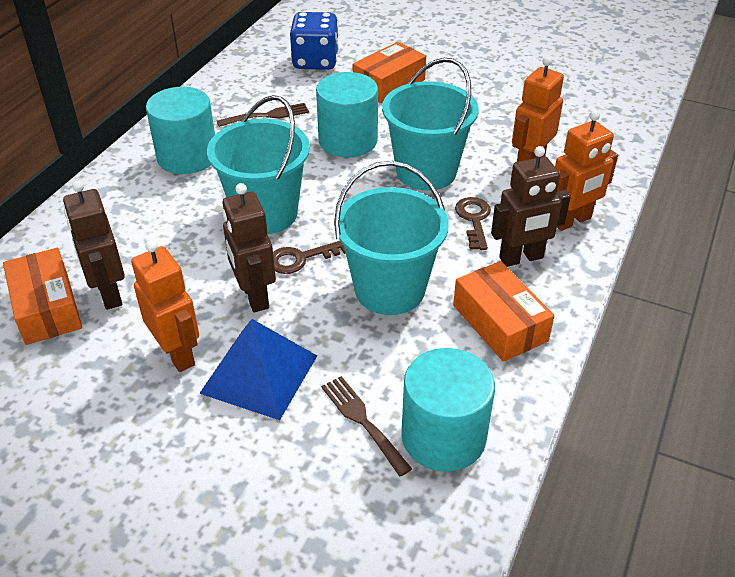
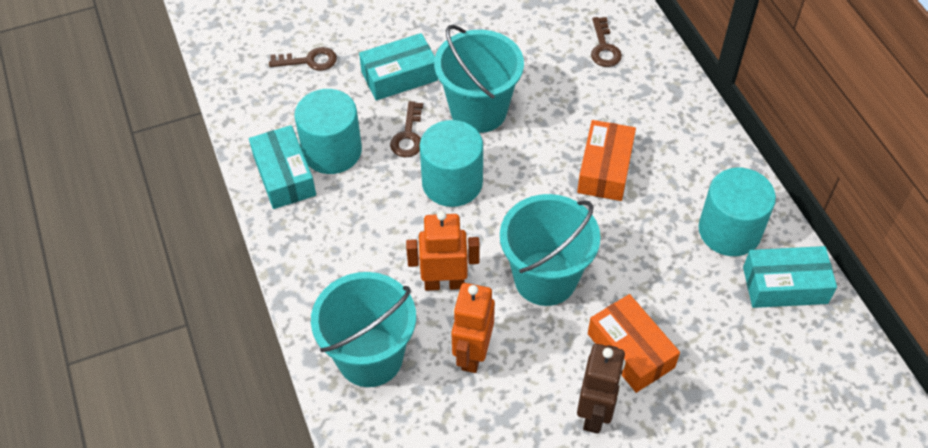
blue dice: 1 -> 0
blue pyramid: 1 -> 0
brown fork: 2 -> 0
brown key: 2 -> 3
brown robot: 3 -> 1
orange box: 3 -> 2
orange robot: 3 -> 2
turquoise box: 0 -> 3

